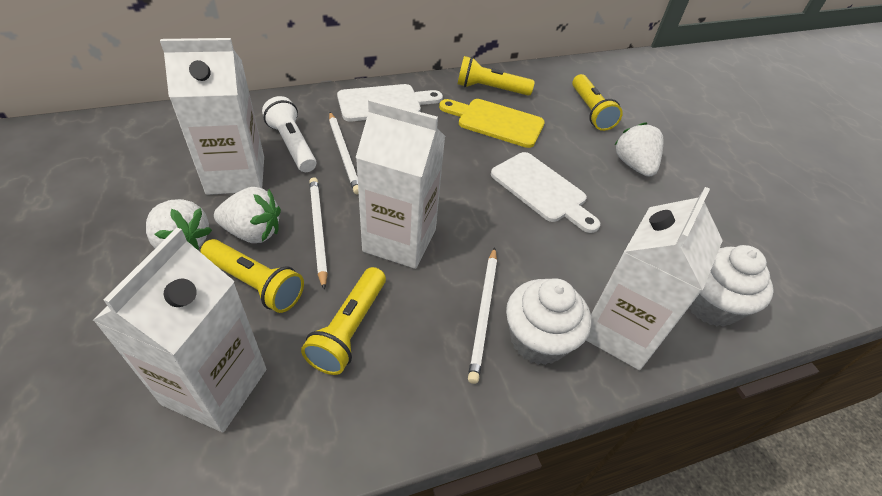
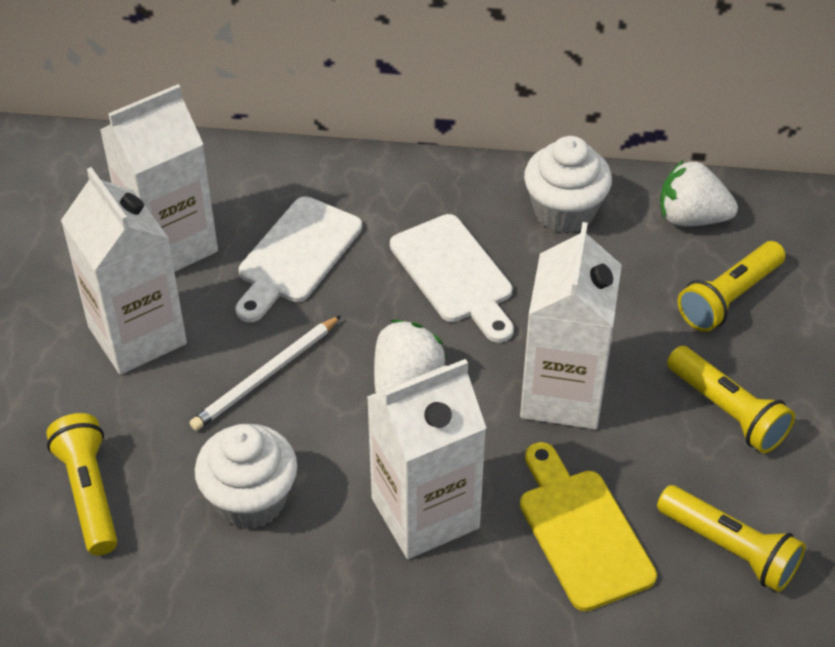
white flashlight: 1 -> 0
white pencil: 3 -> 1
white strawberry: 3 -> 2

